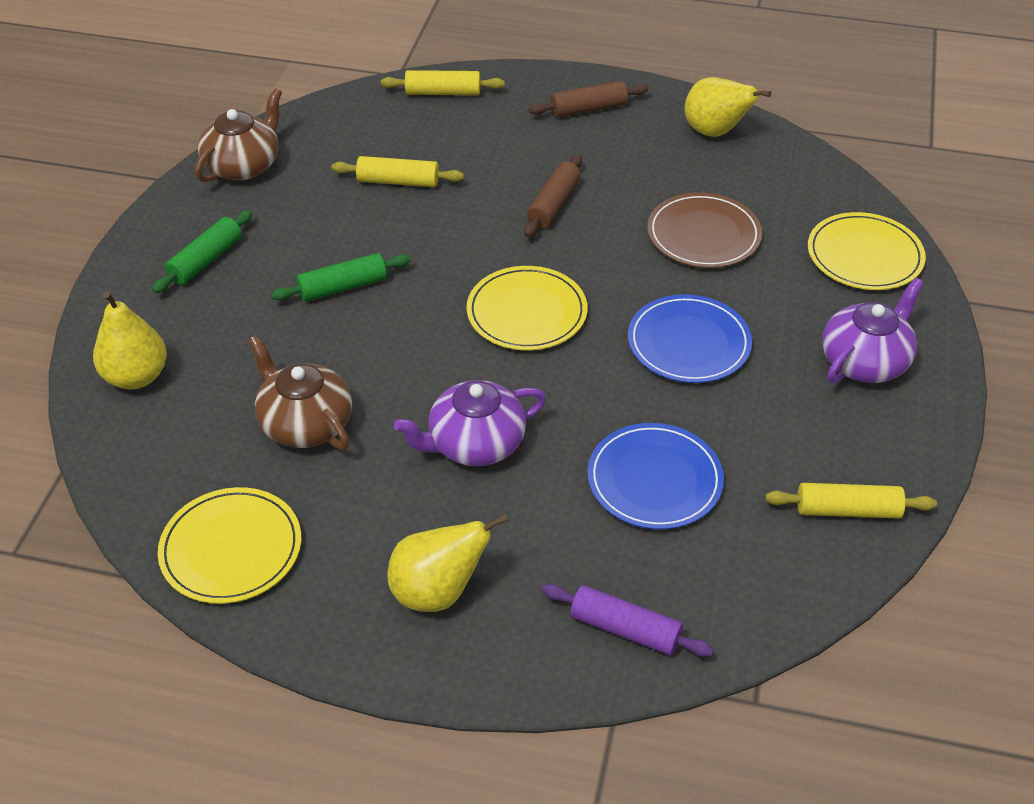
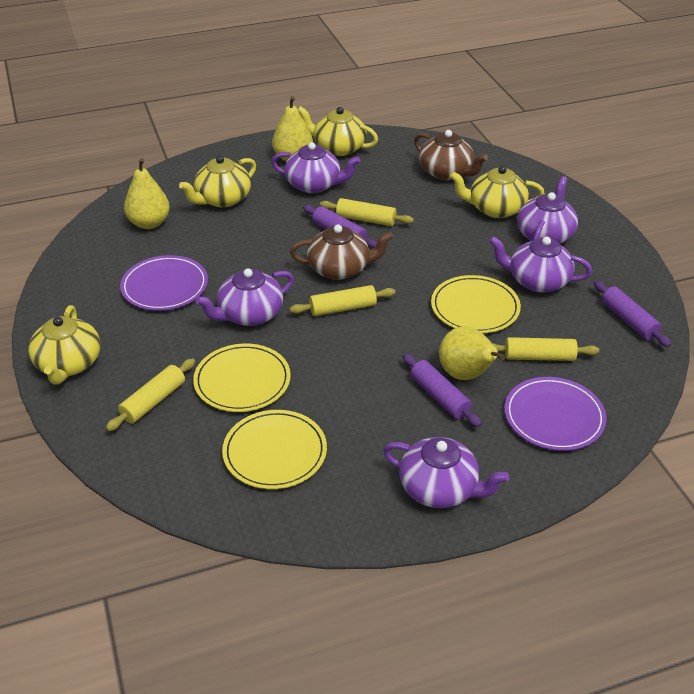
blue plate: 2 -> 0
brown plate: 1 -> 0
brown rolling pin: 2 -> 0
green rolling pin: 2 -> 0
purple plate: 0 -> 2
purple rolling pin: 1 -> 3
purple teapot: 2 -> 5
yellow rolling pin: 3 -> 4
yellow teapot: 0 -> 4

